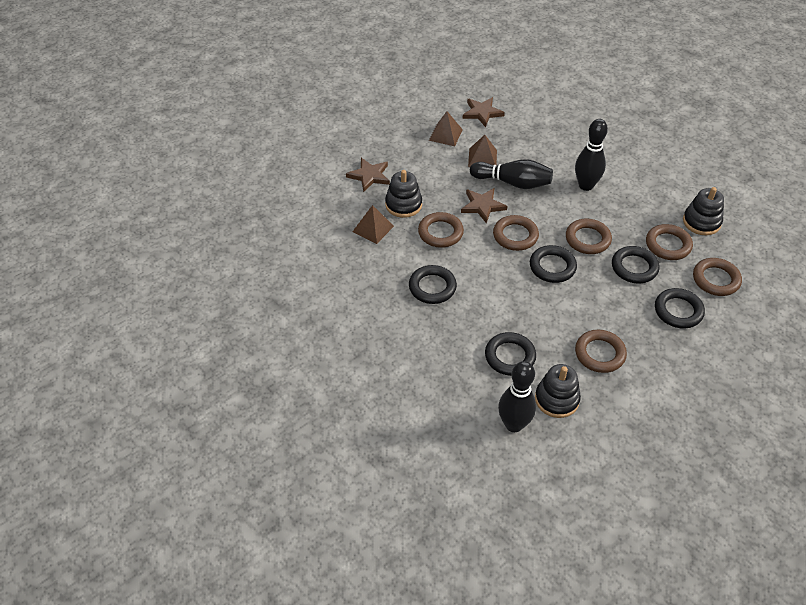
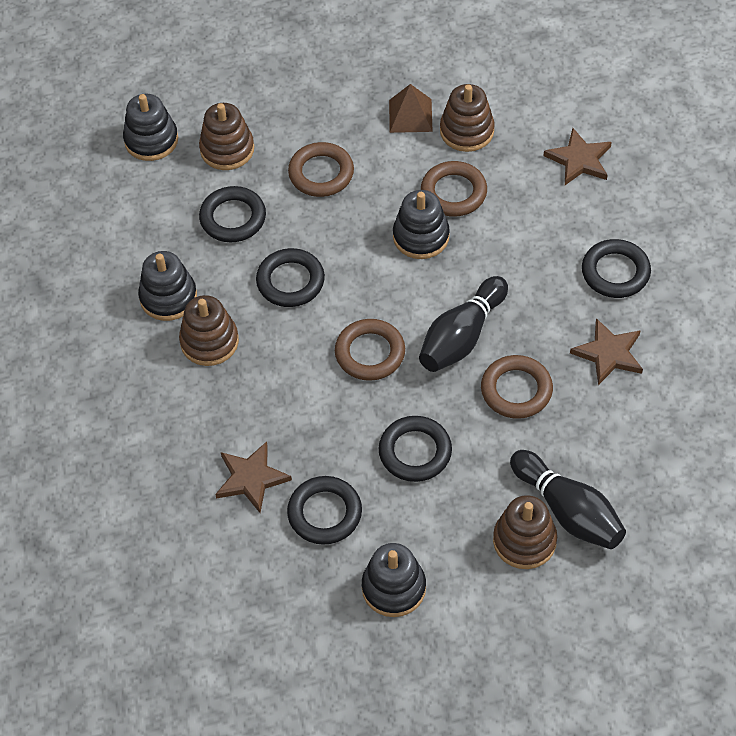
black bowling pin: 3 -> 2
black stacking toy: 3 -> 4
brown pyramid: 3 -> 1
brown ring: 6 -> 4
brown stacking toy: 0 -> 4

